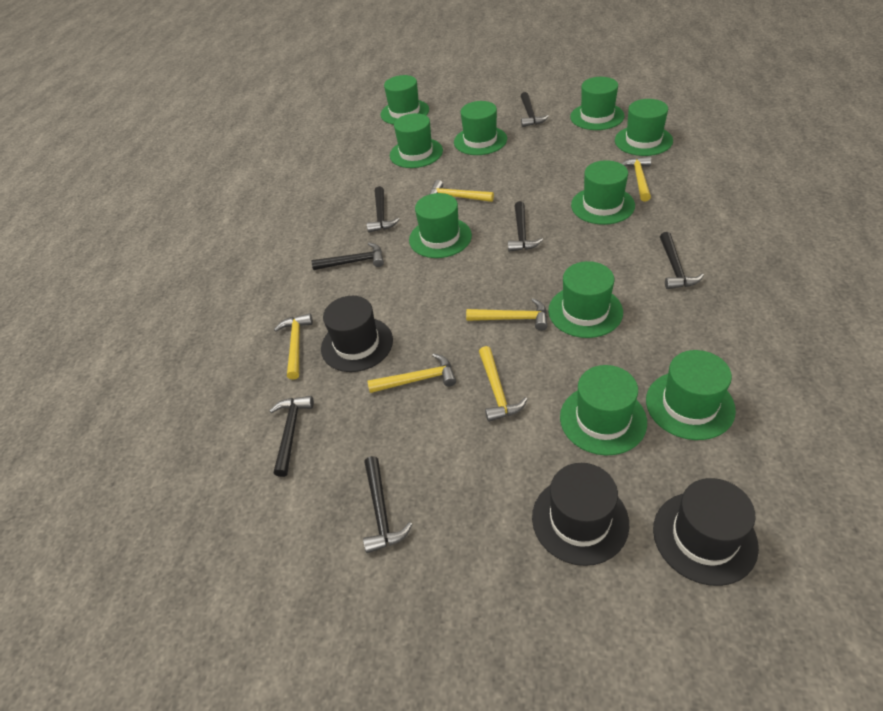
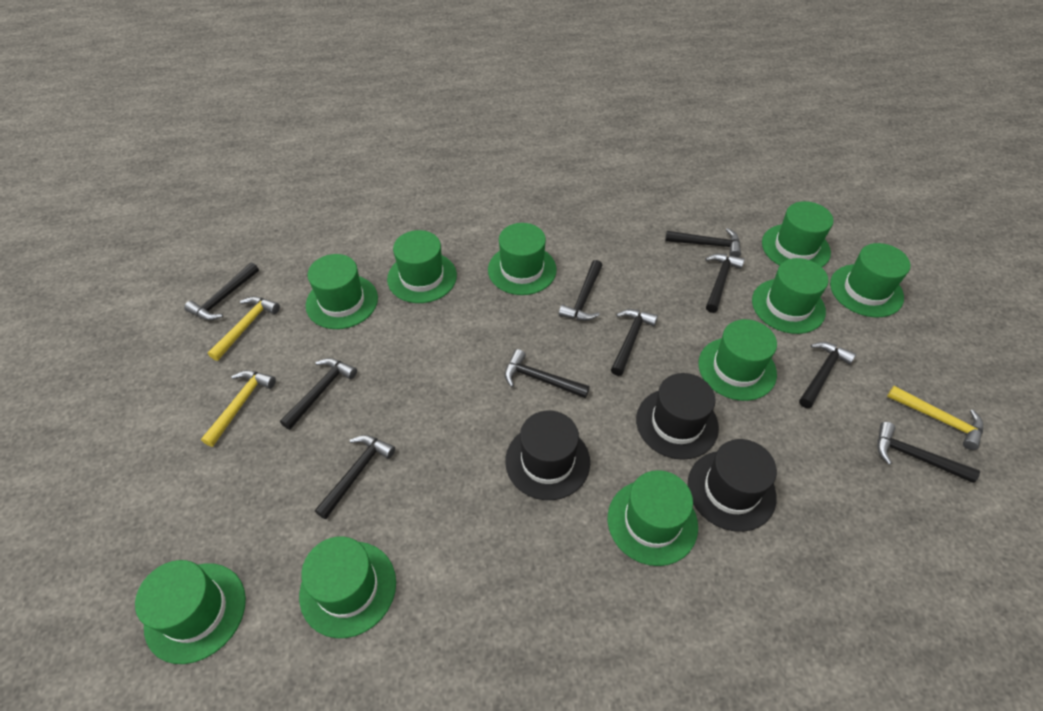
black hammer: 7 -> 10
yellow hammer: 6 -> 3

